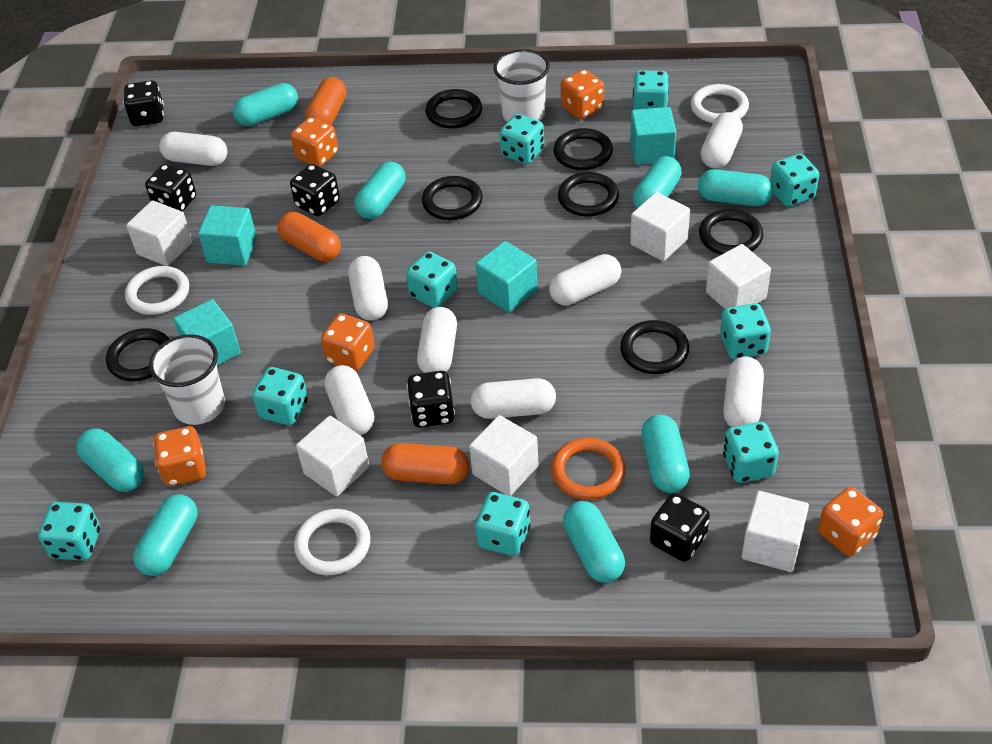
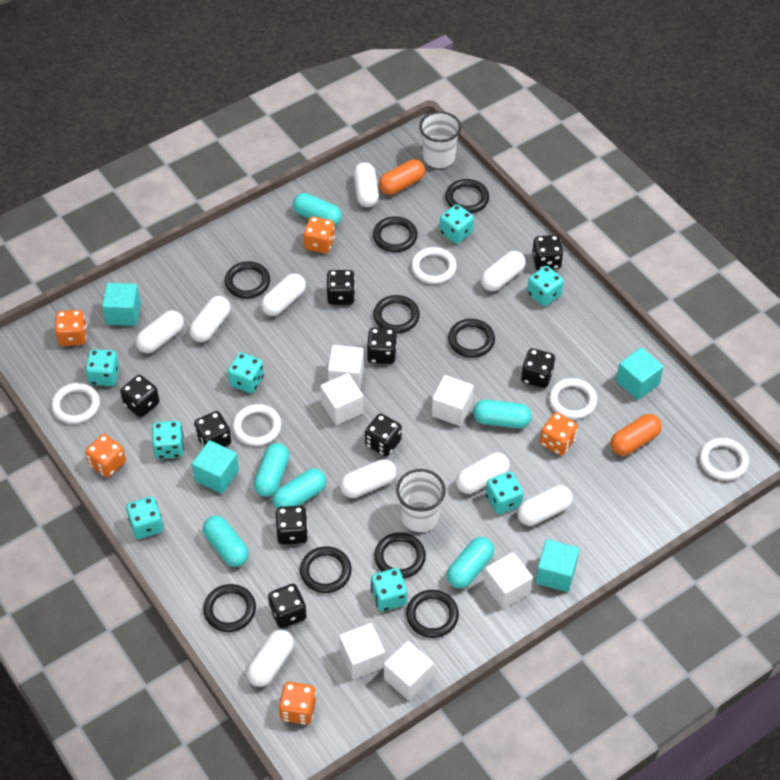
black dice: 5 -> 9
black ring: 7 -> 9
orange capsule: 3 -> 2
orange ring: 1 -> 0
turquoise capsule: 8 -> 6
turquoise dice: 9 -> 8
white capsule: 8 -> 9
white ring: 3 -> 5

